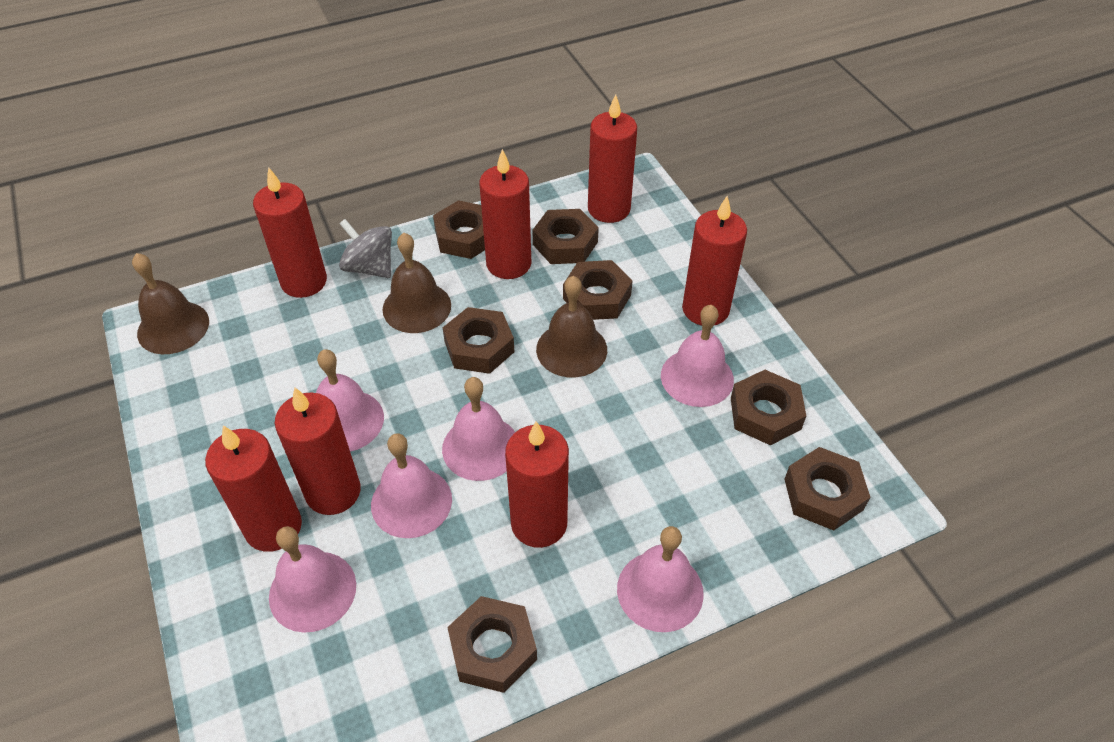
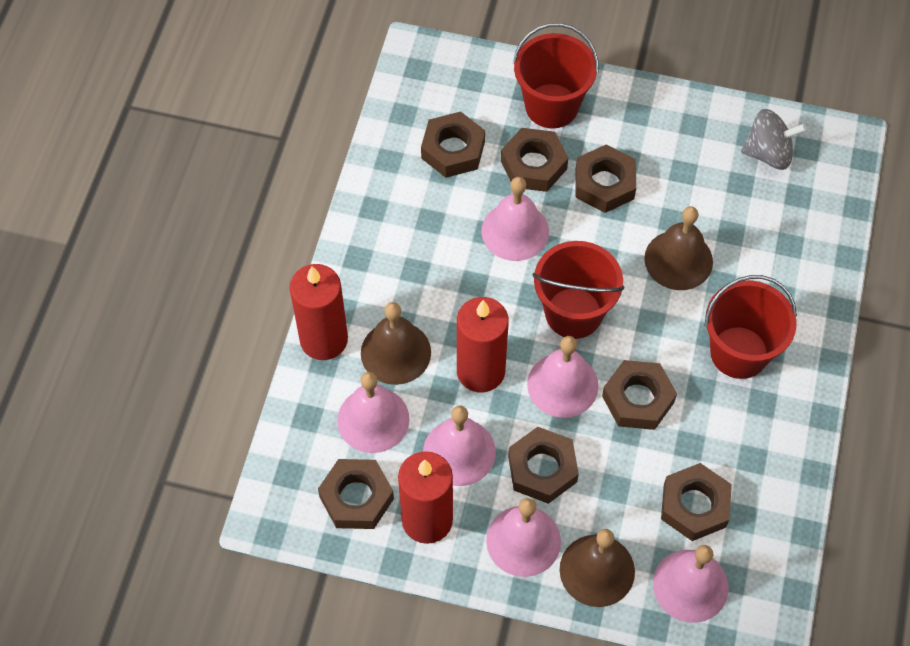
red bucket: 0 -> 3
red candle: 7 -> 3

